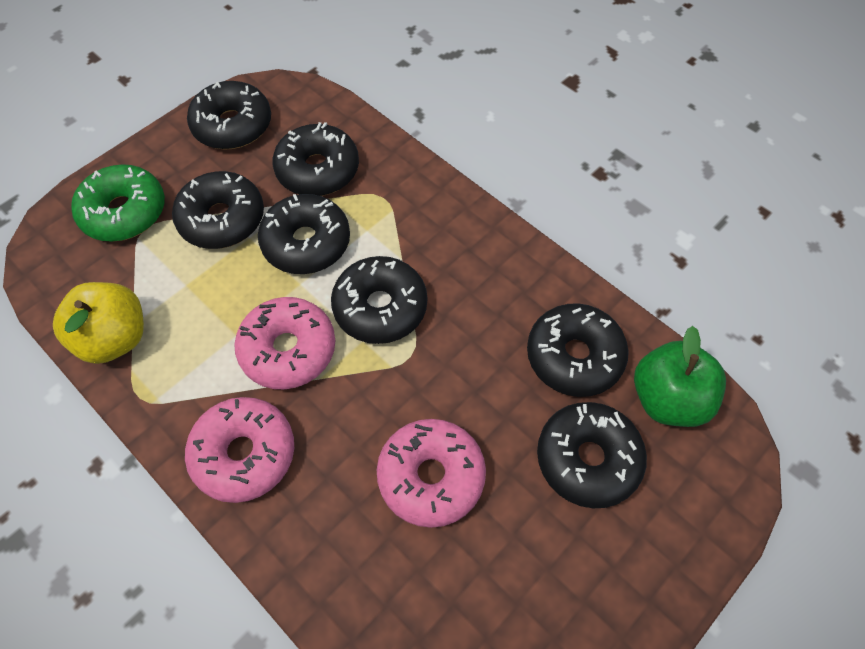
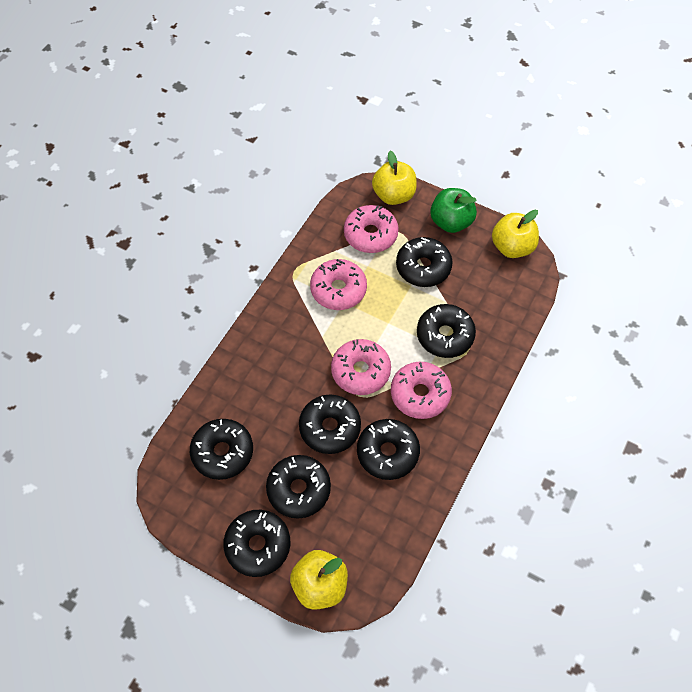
green donut: 1 -> 0
pink donut: 3 -> 4
yellow apple: 1 -> 3

